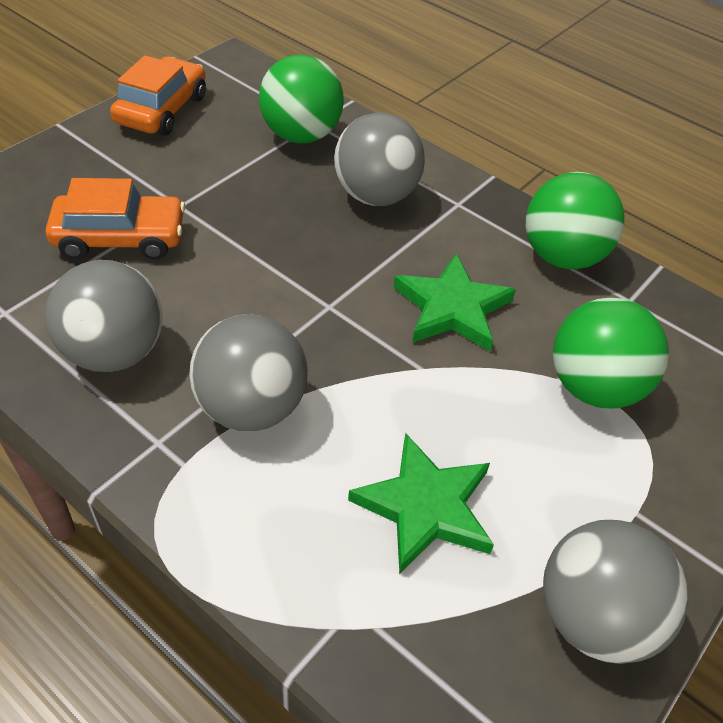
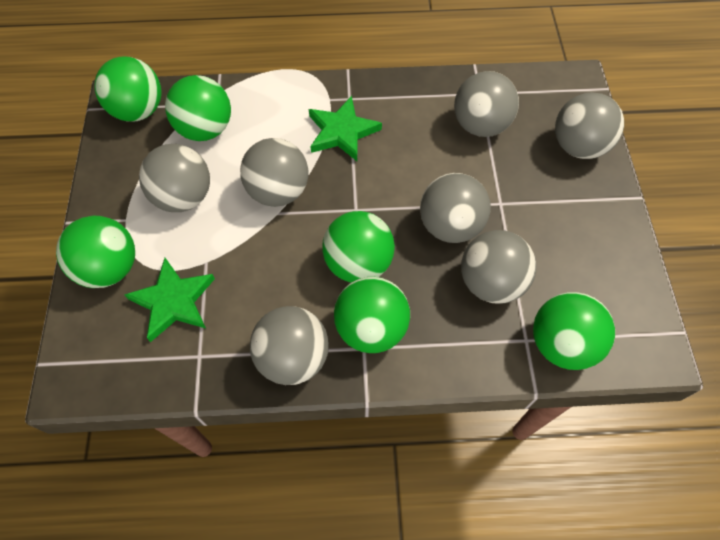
green ball: 3 -> 6
grey ball: 4 -> 7
orange car: 2 -> 0

